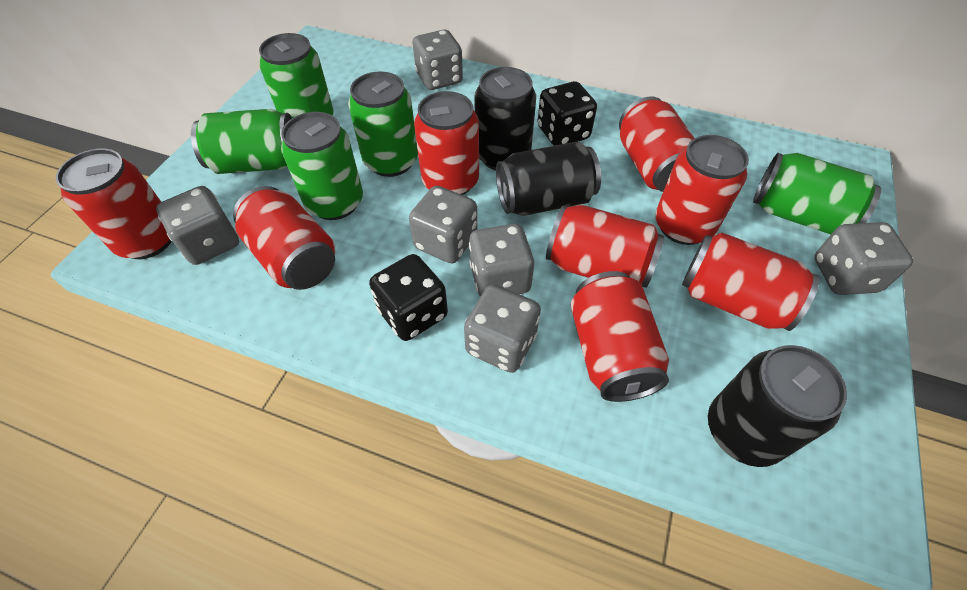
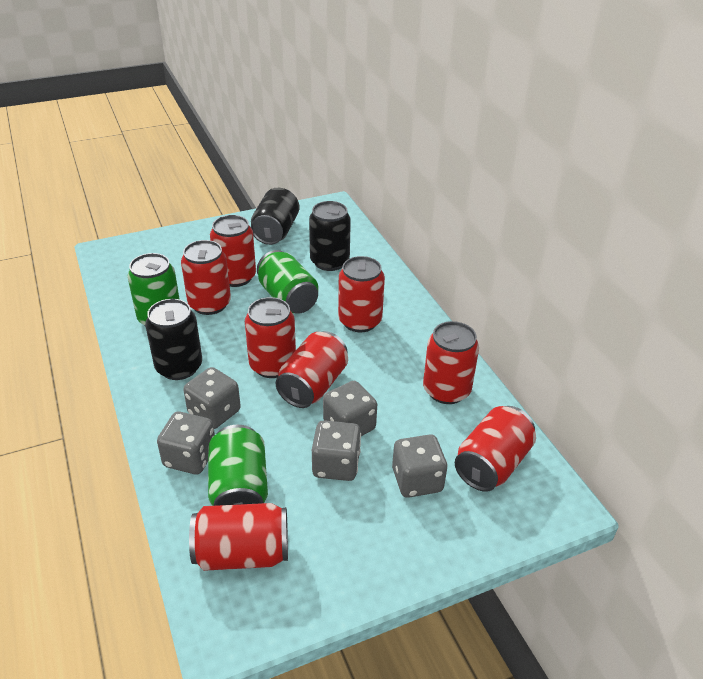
black dice: 2 -> 0
green can: 5 -> 3
grey dice: 6 -> 5

